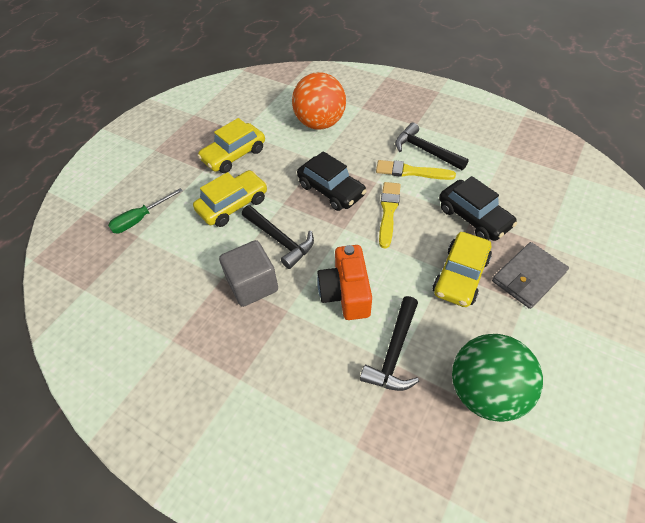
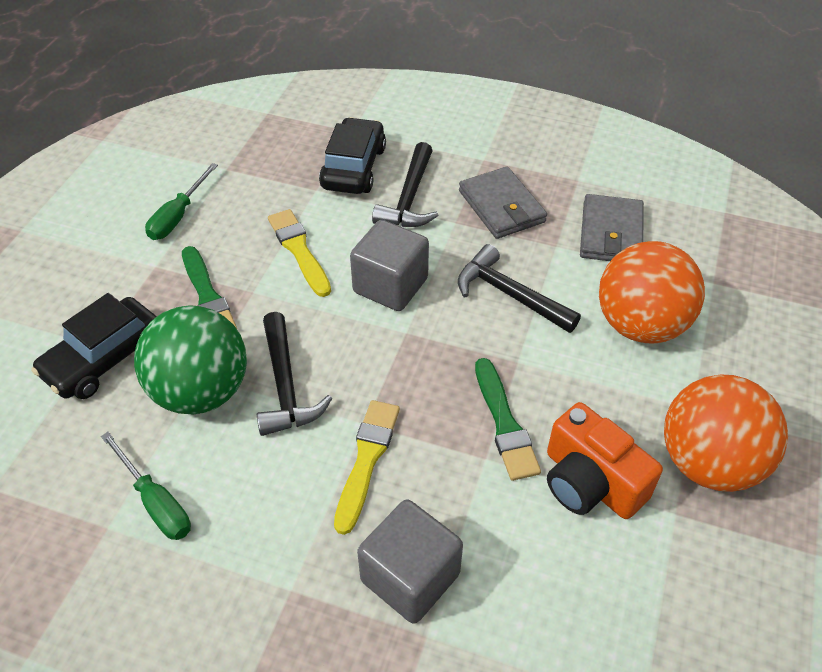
green brush: 0 -> 2
green screwdriver: 1 -> 2
grey cube: 1 -> 2
grey wallet: 1 -> 2
orange ball: 1 -> 2
yellow car: 3 -> 0

